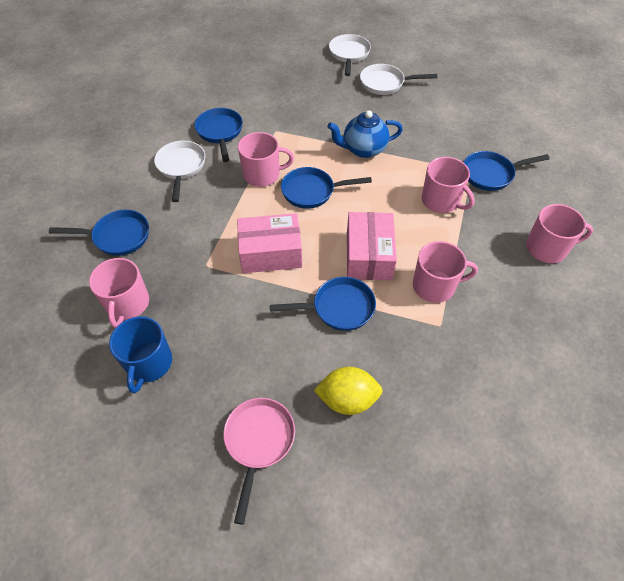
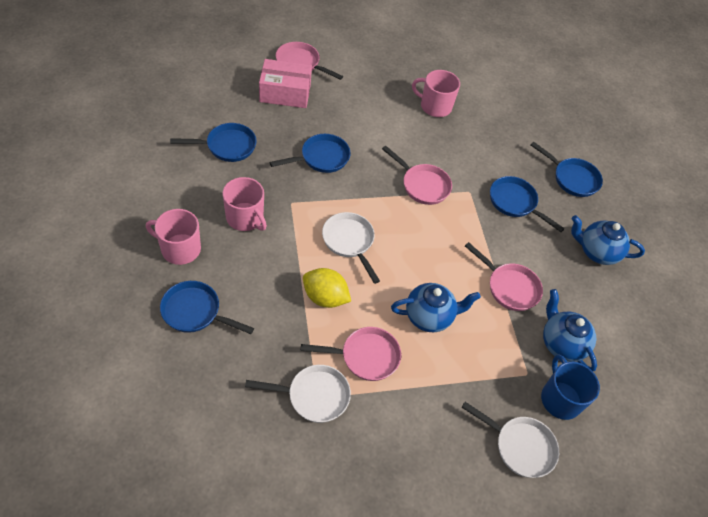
blue teapot: 1 -> 3
pink box: 2 -> 1
pink mug: 5 -> 3
pink pan: 1 -> 4

